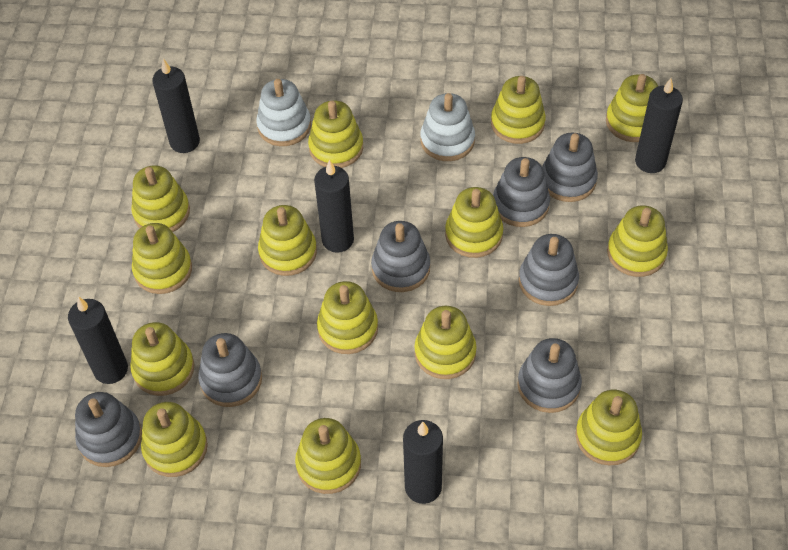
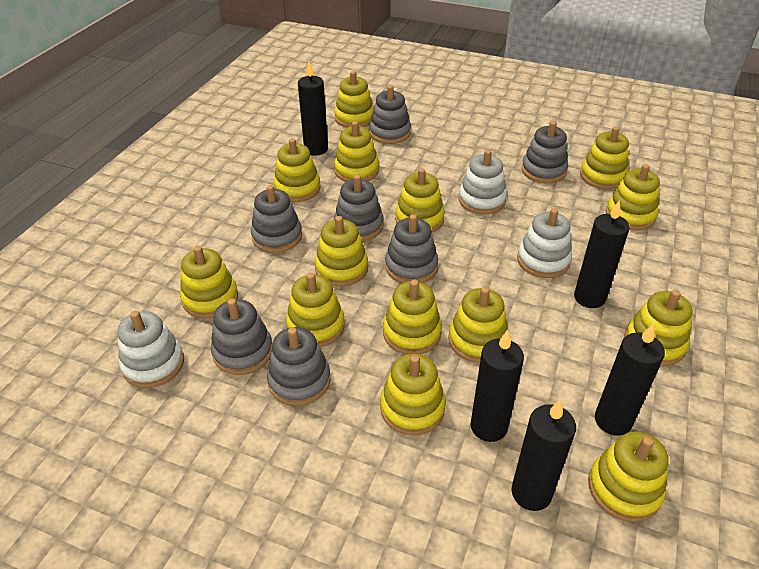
white stacking toy: 2 -> 3

